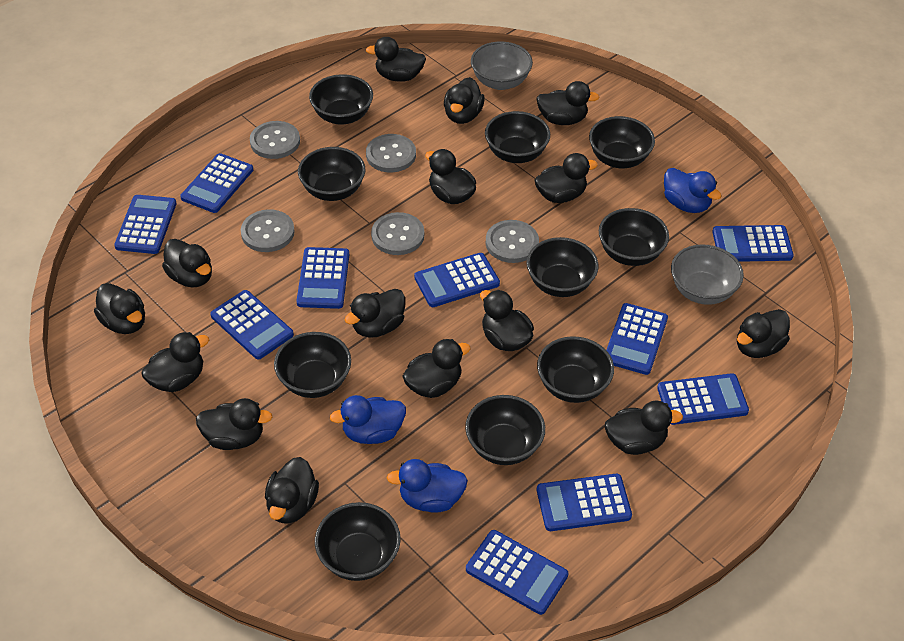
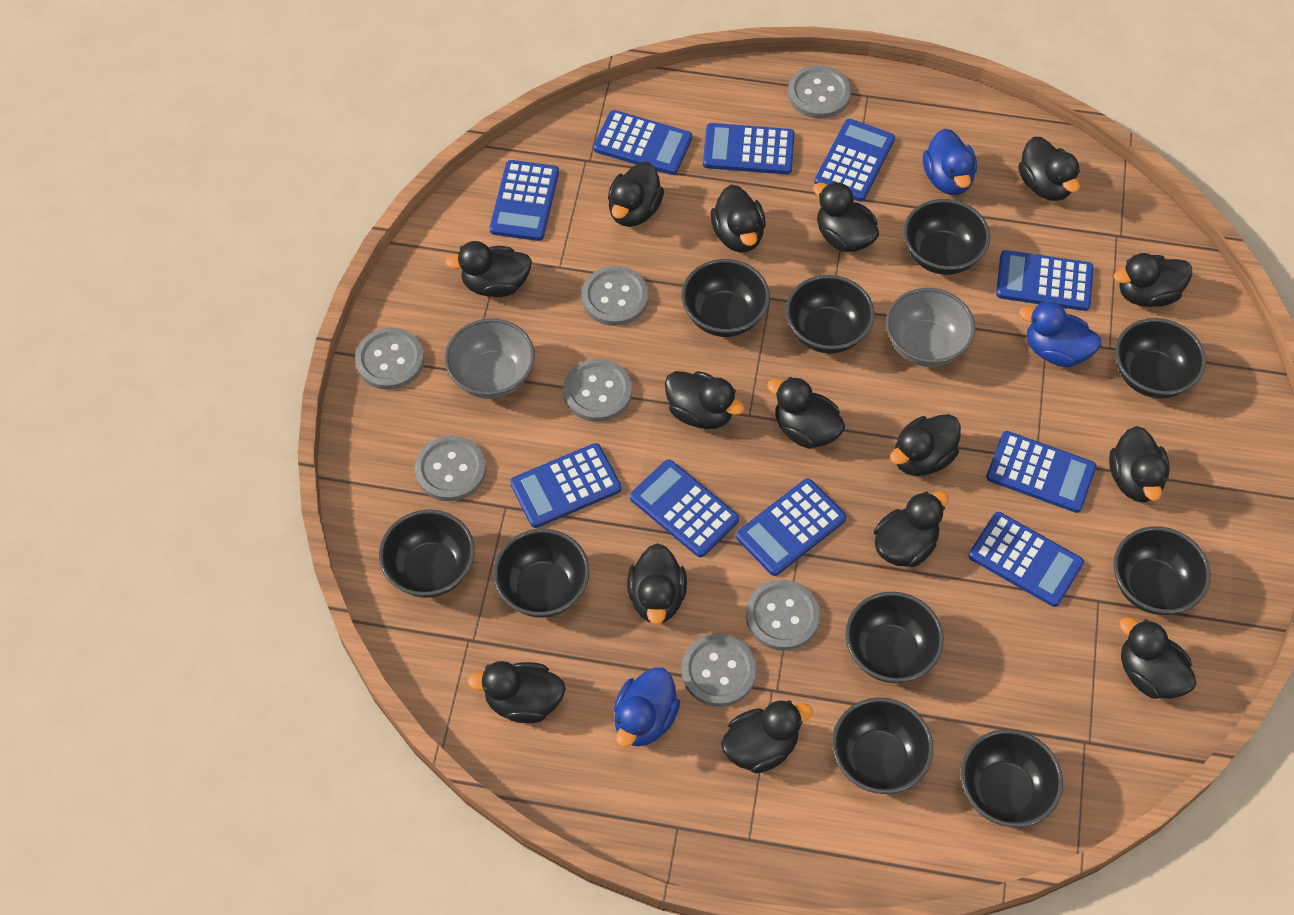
grey button: 5 -> 7

